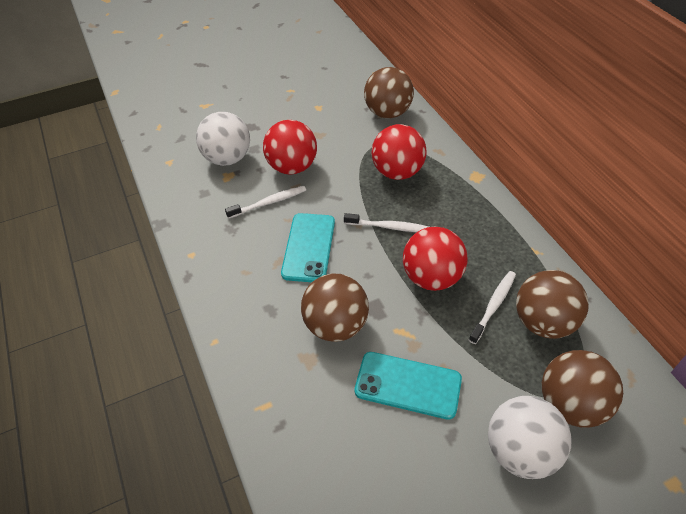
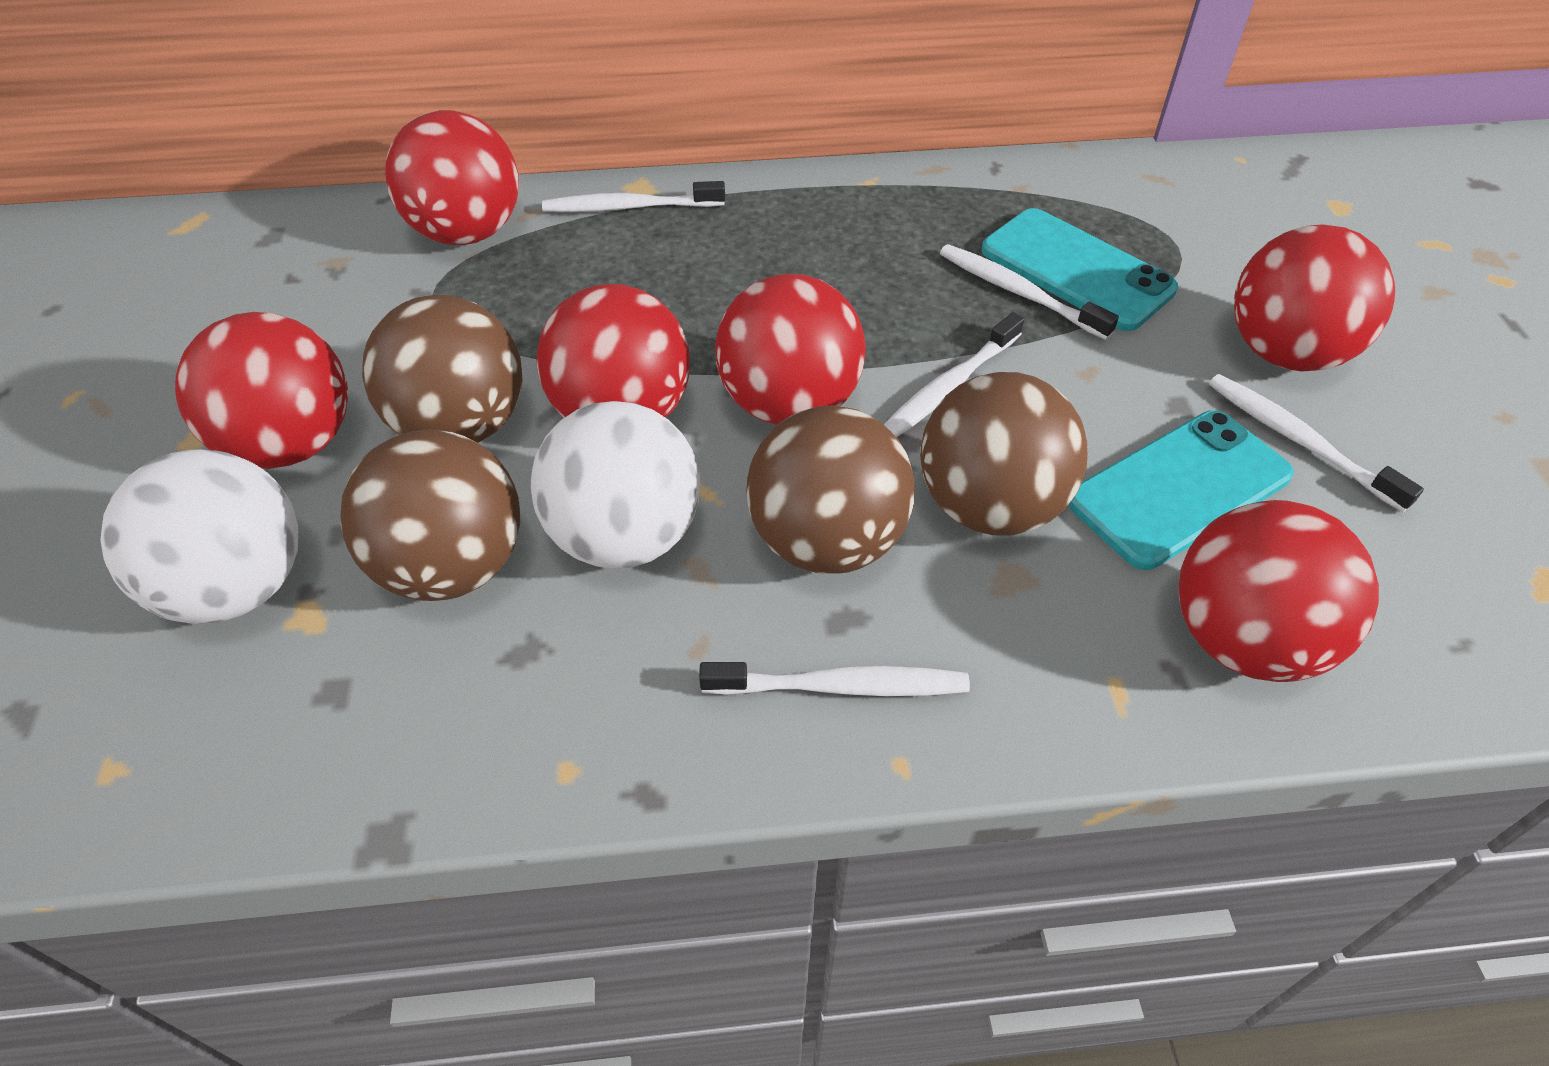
red ball: 3 -> 6
white toothbrush: 3 -> 5

